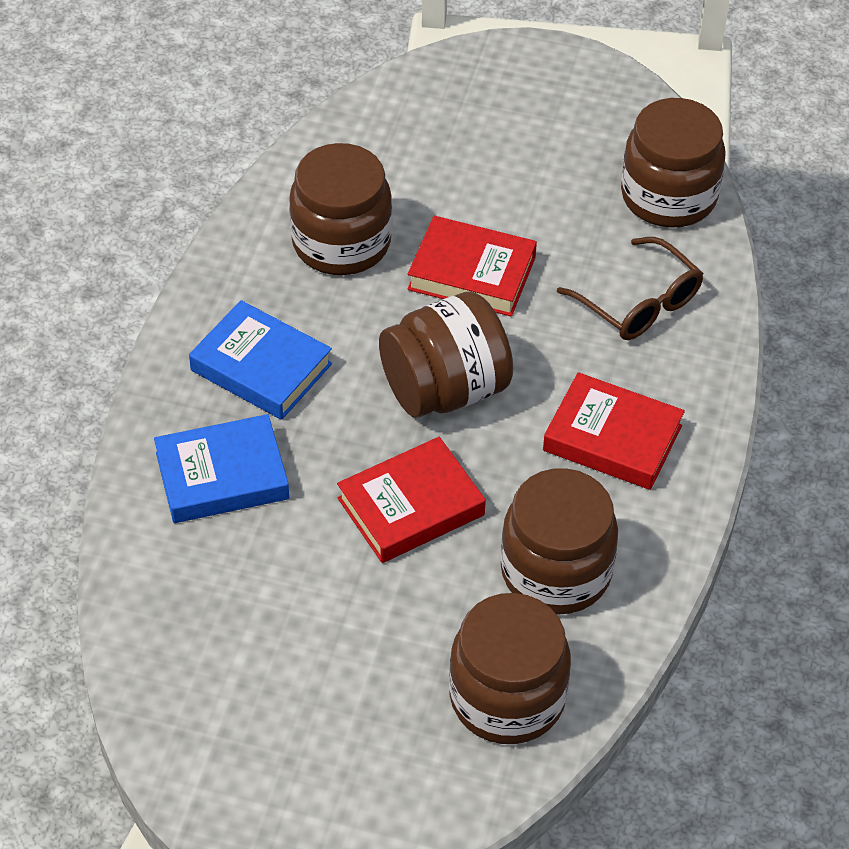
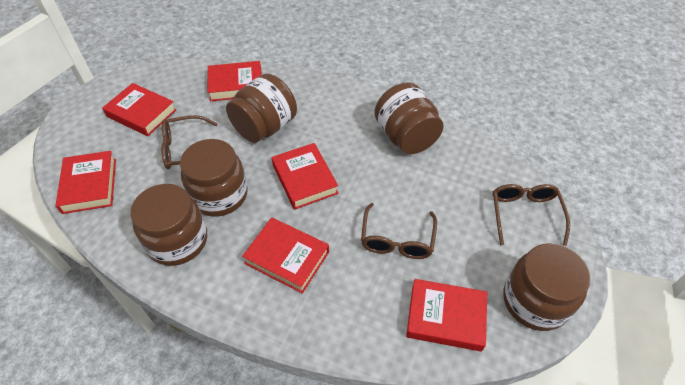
blue book: 2 -> 0
brown glasses: 1 -> 3
red book: 3 -> 6

